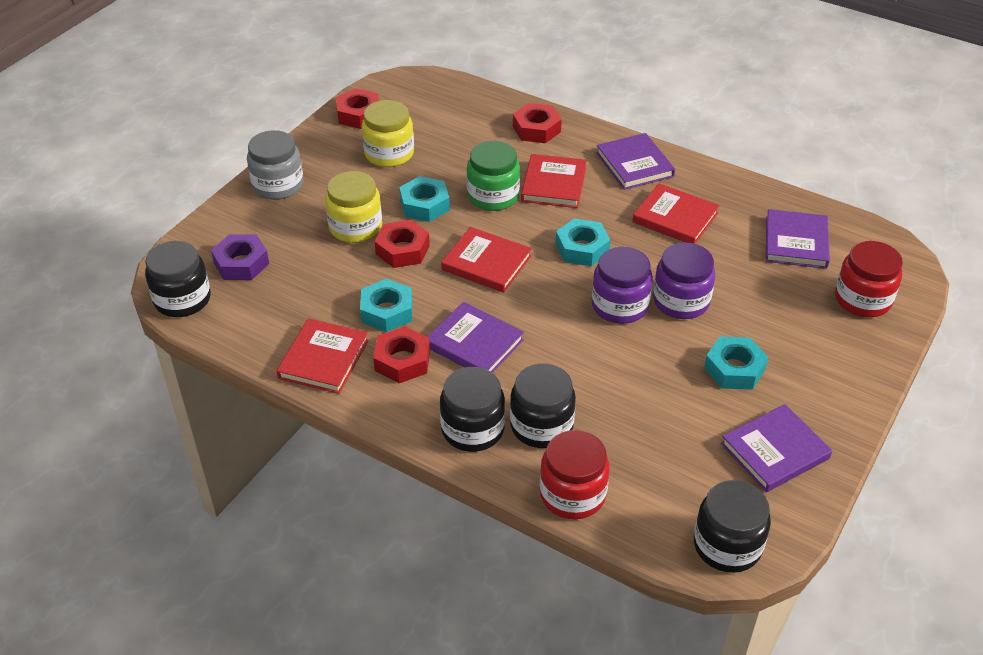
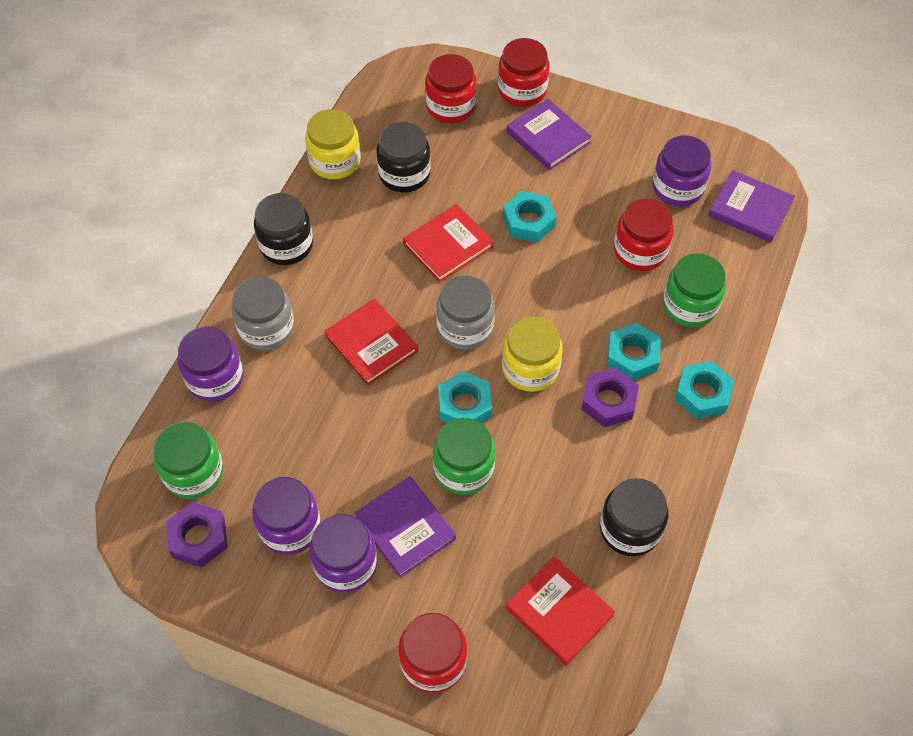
black jar: 4 -> 3
green jar: 1 -> 3
grey jar: 1 -> 2
purple book: 4 -> 3
purple jar: 2 -> 4
purple nut: 1 -> 2
red book: 4 -> 3
red jar: 2 -> 4
red nut: 4 -> 0

